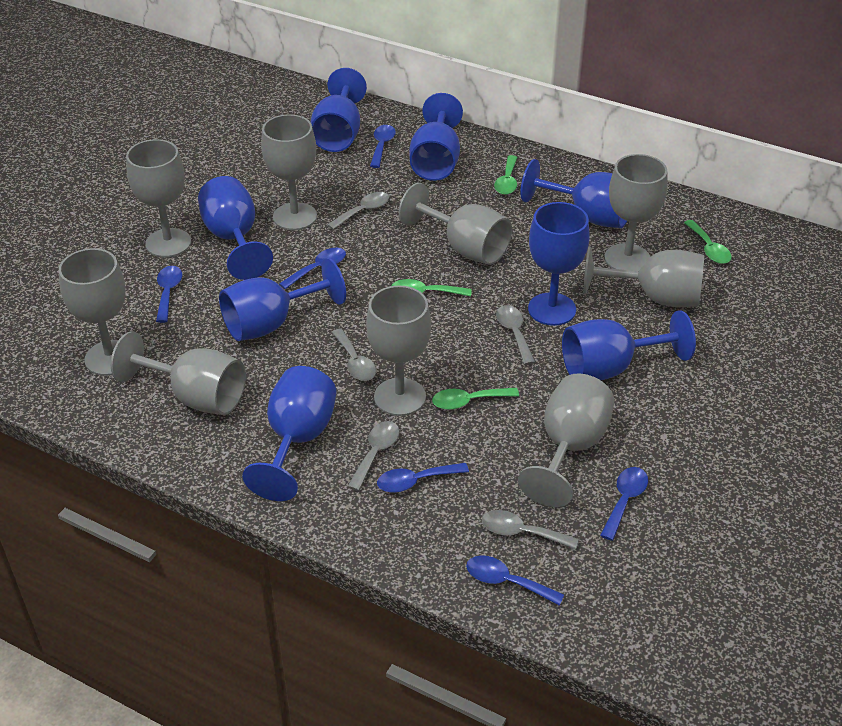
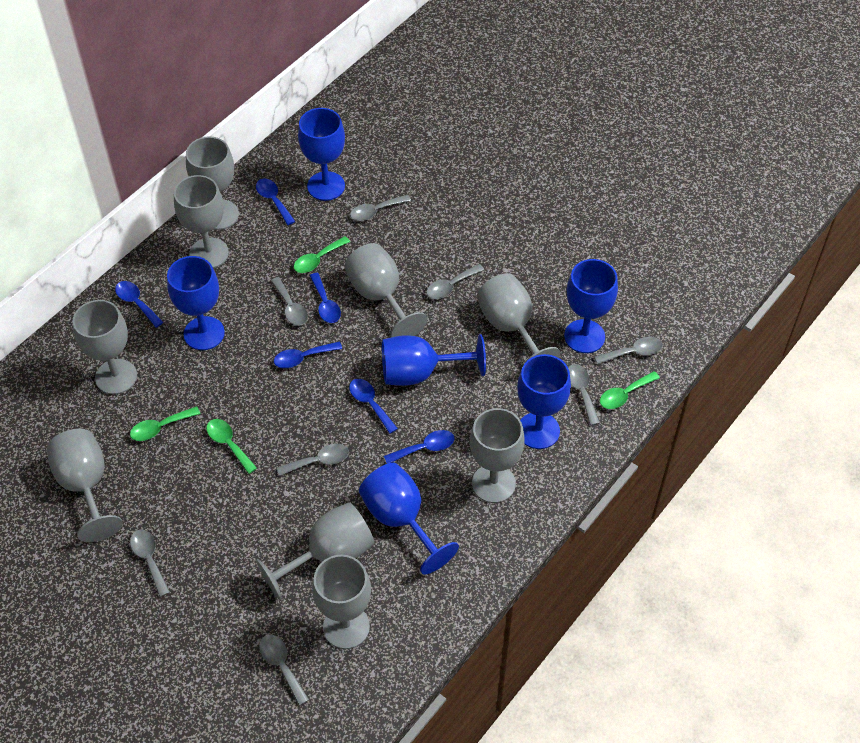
blue goblet: 8 -> 6
grey spoon: 5 -> 8

